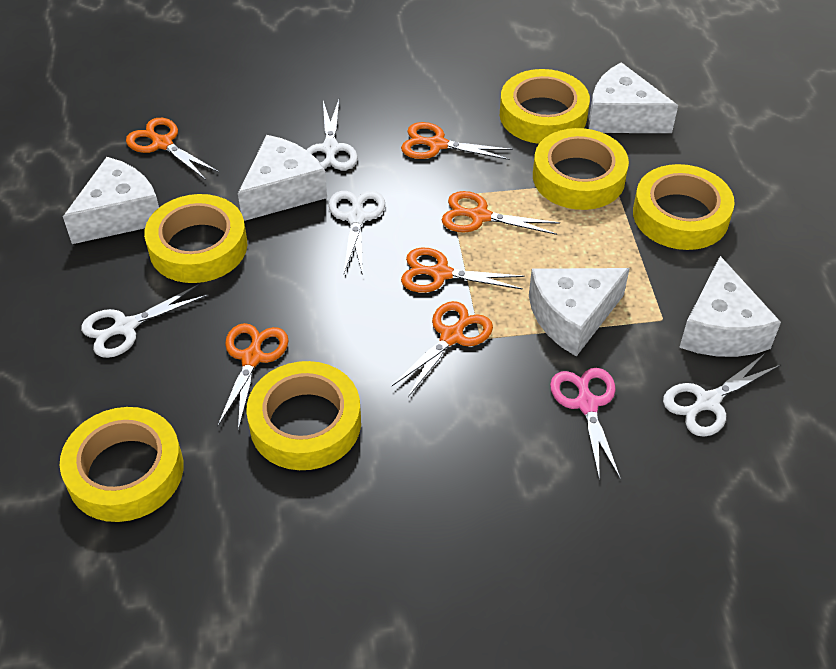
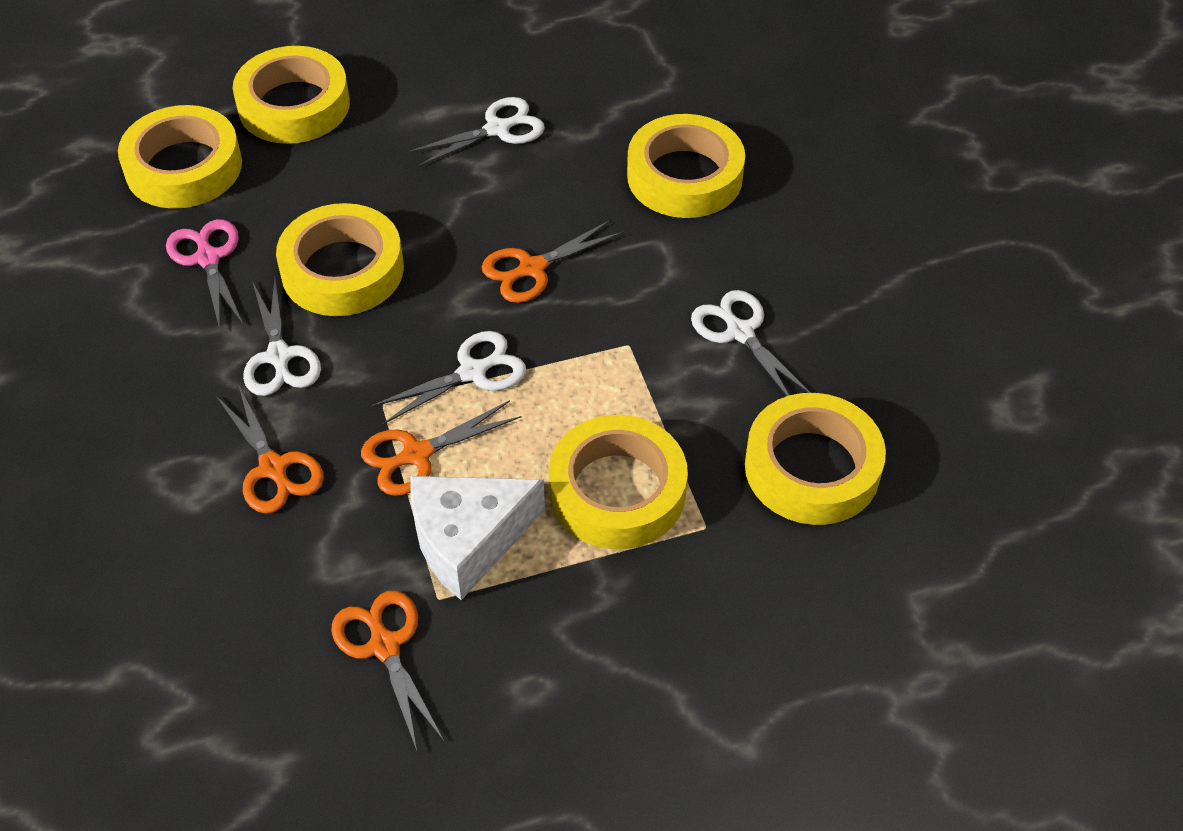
orange scissors: 6 -> 4
white cheese: 5 -> 1

